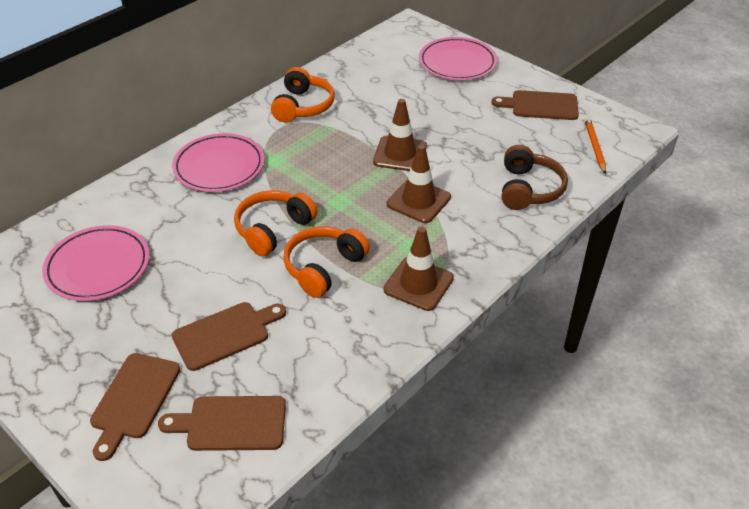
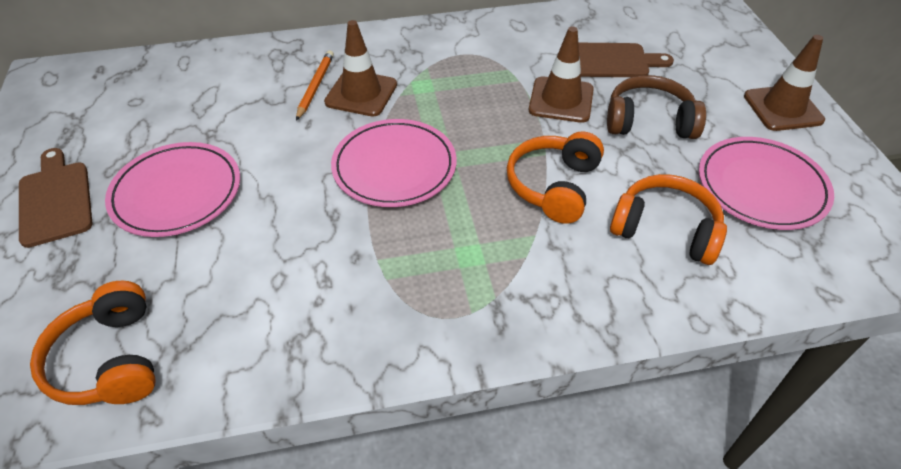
brown cutting board: 4 -> 2

